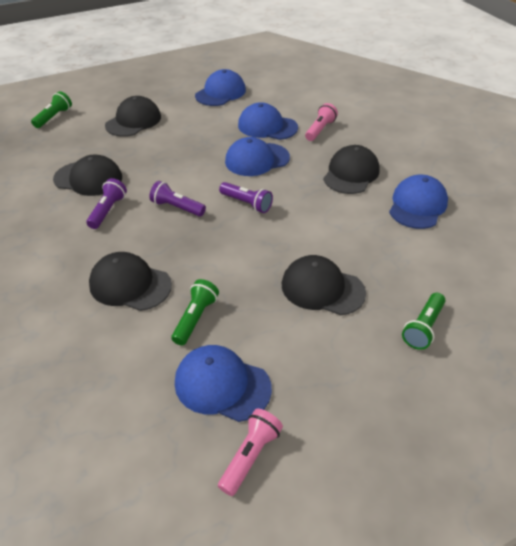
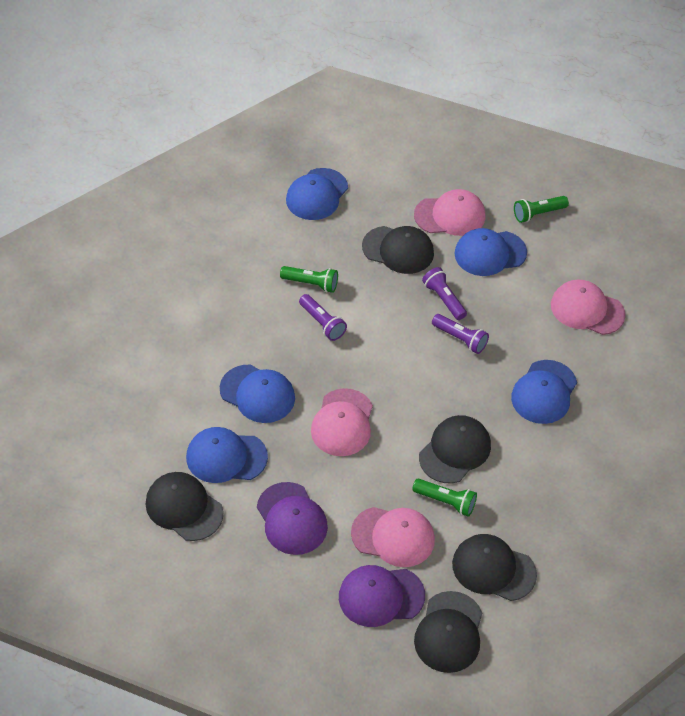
pink cap: 0 -> 4
pink flashlight: 2 -> 0
purple cap: 0 -> 2

